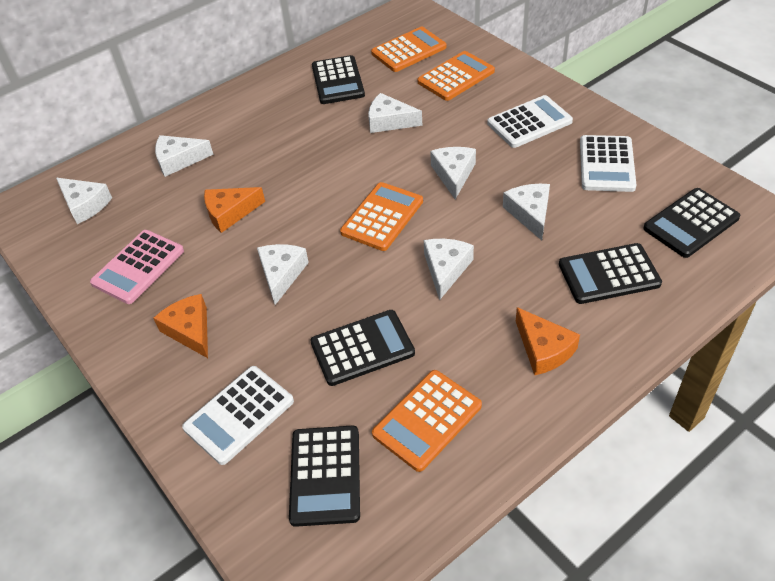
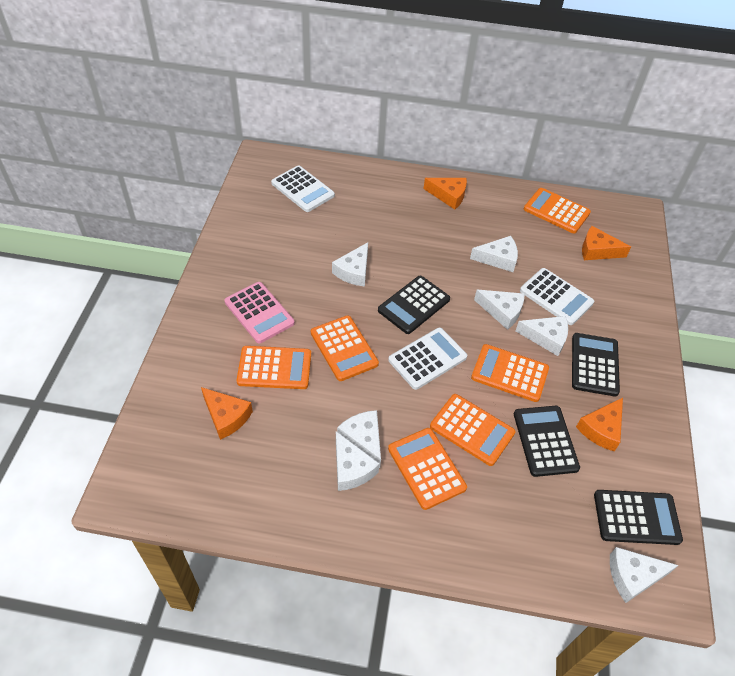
black calculator: 5 -> 4
orange calculator: 4 -> 6
orange cheese: 3 -> 4

